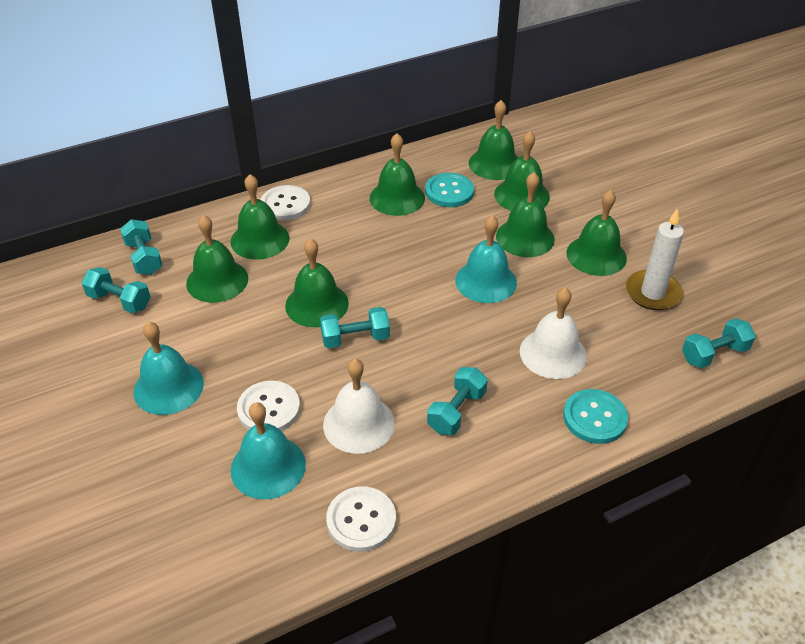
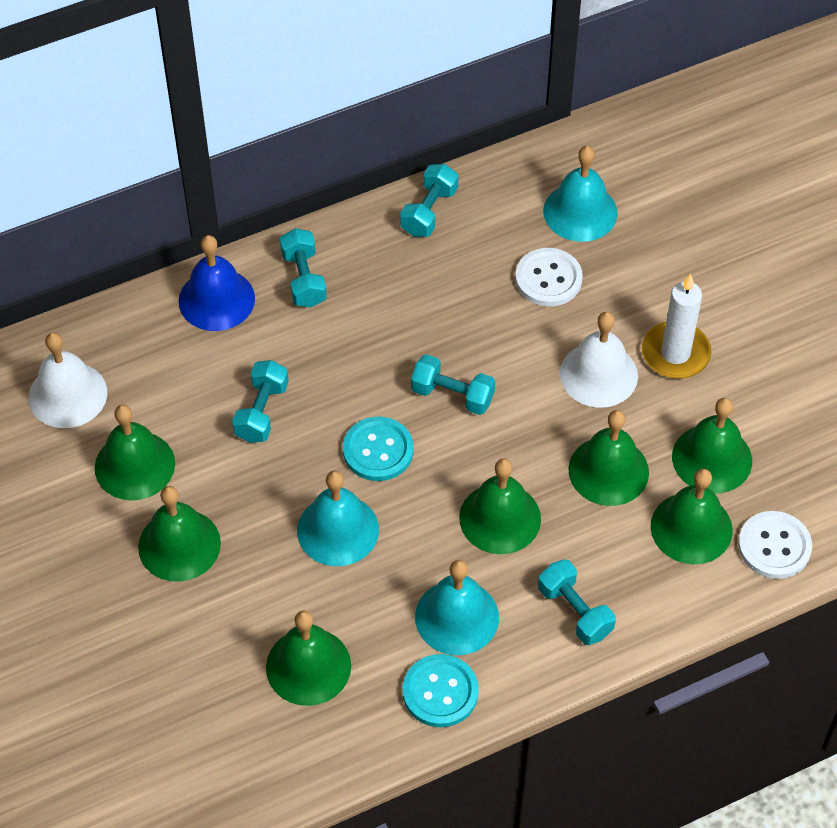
blue bell: 0 -> 1
green bell: 8 -> 7
white button: 3 -> 2

